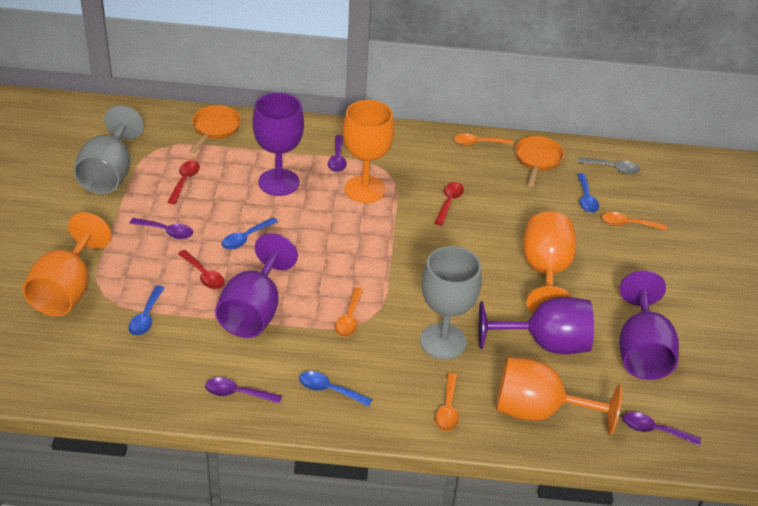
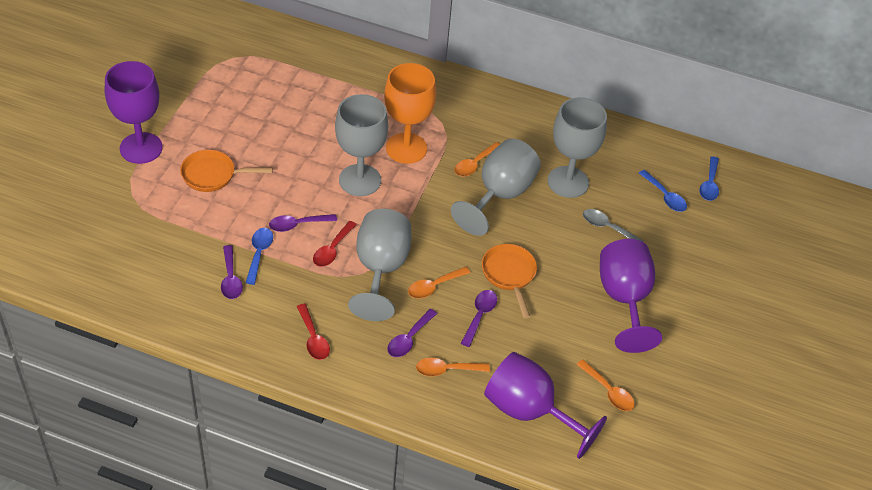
blue spoon: 4 -> 3
grey goblet: 2 -> 4
orange goblet: 4 -> 1
purple goblet: 4 -> 3
red spoon: 3 -> 2

